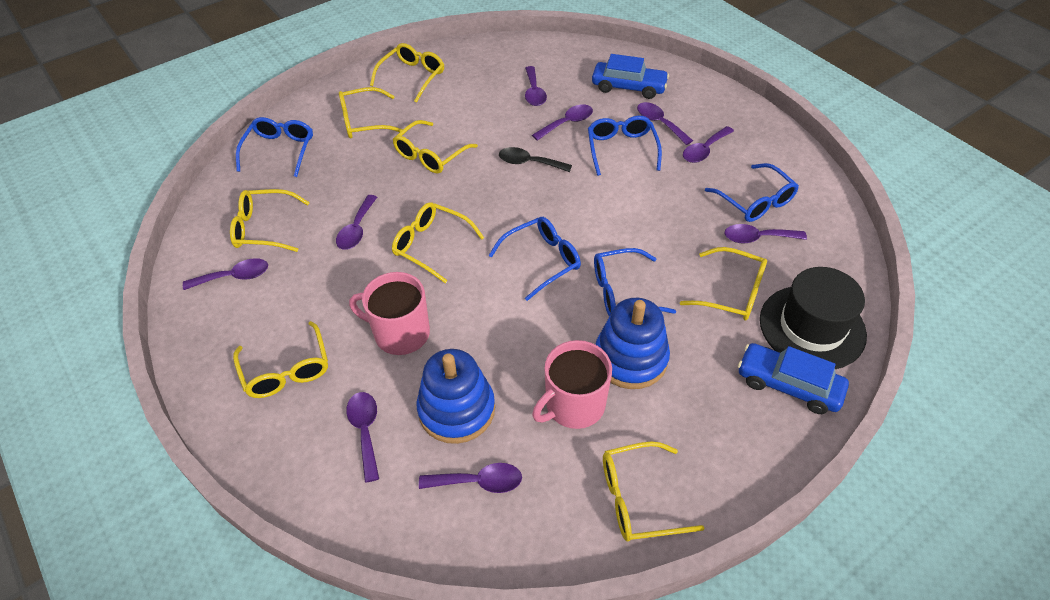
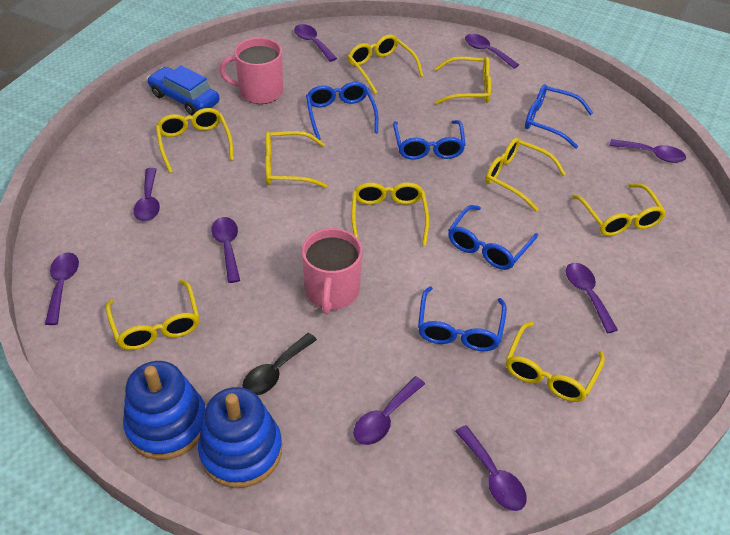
black hat: 1 -> 0
blue car: 2 -> 1
yellow glasses: 8 -> 9

